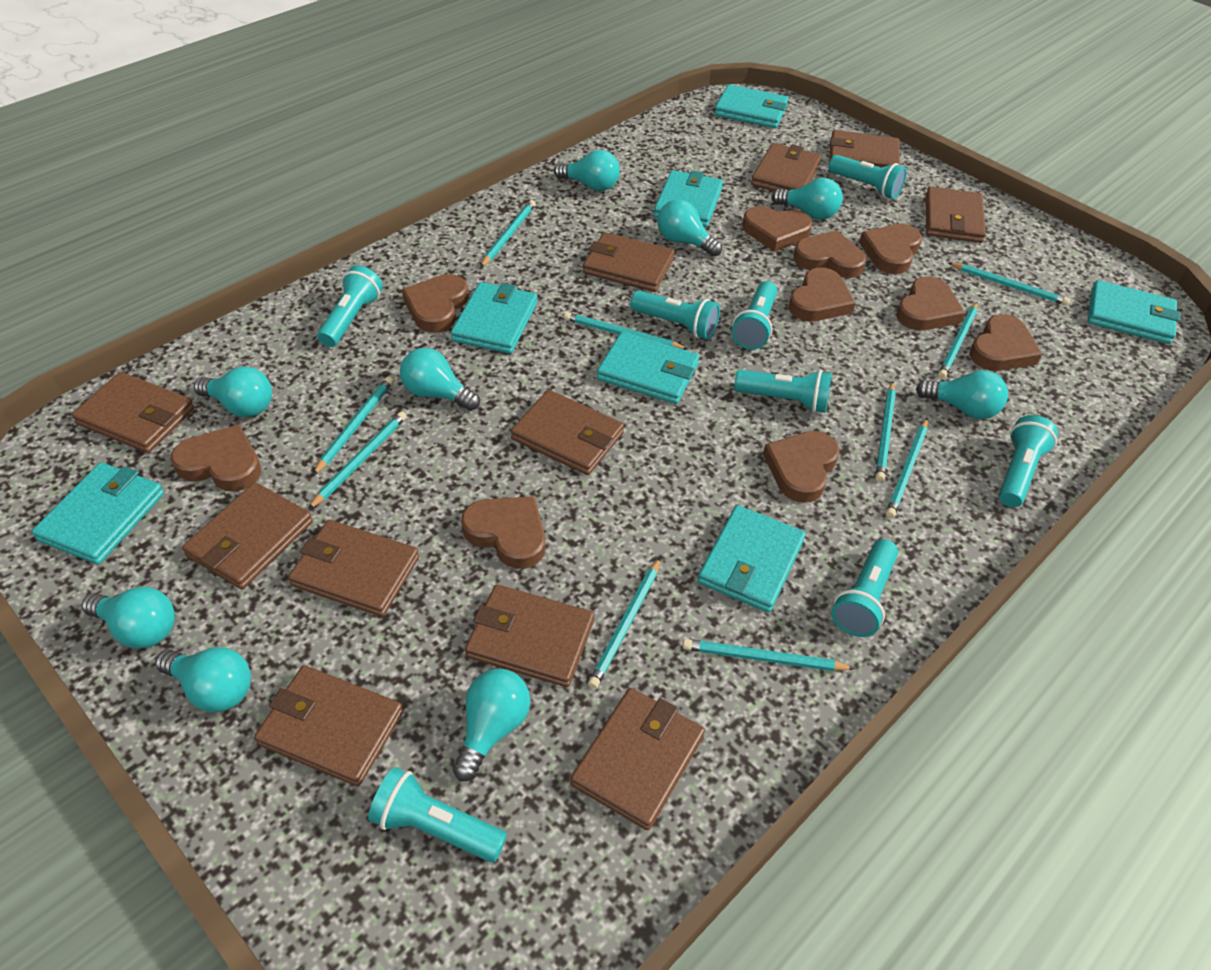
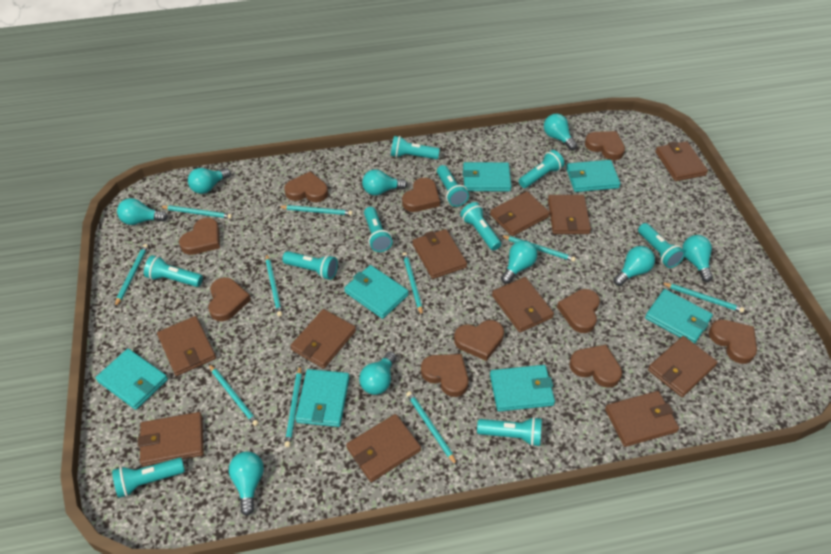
turquoise flashlight: 8 -> 10

